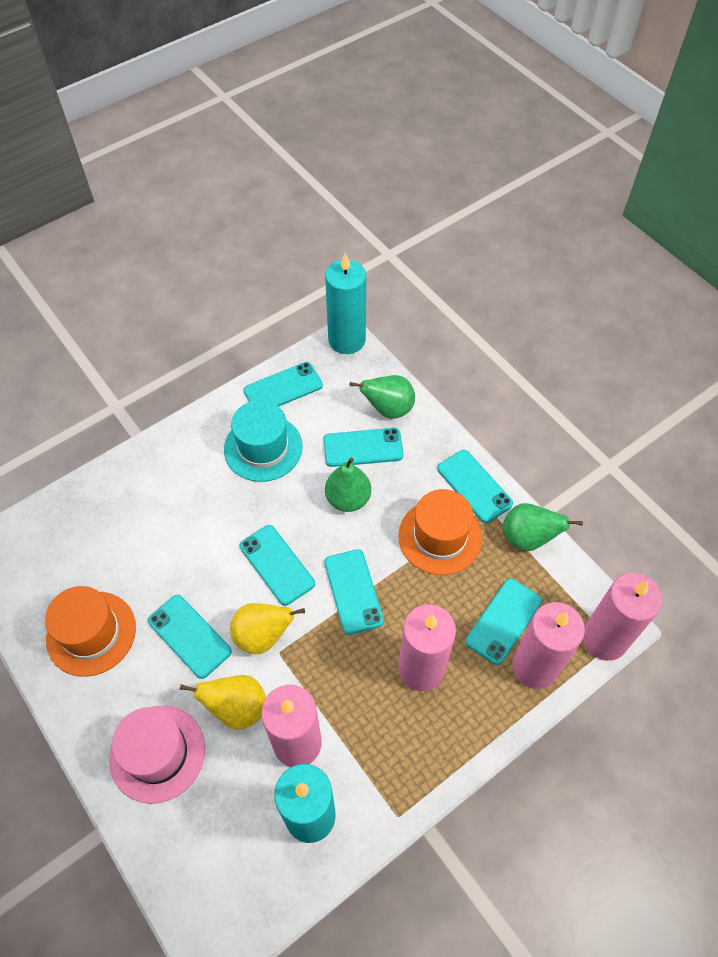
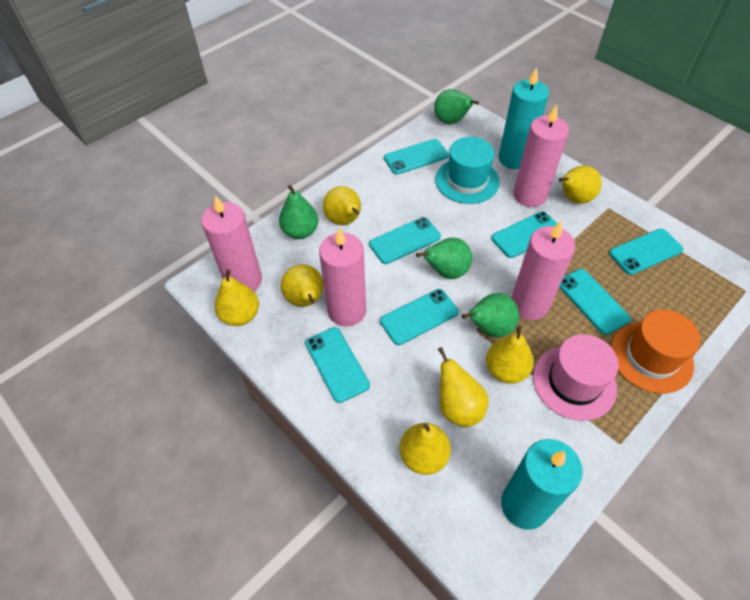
green pear: 3 -> 4
orange hat: 2 -> 1
yellow pear: 2 -> 7

